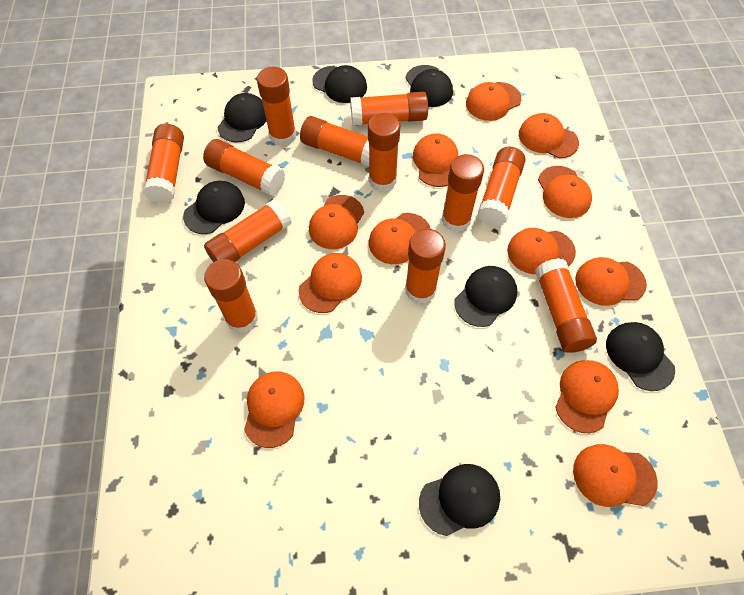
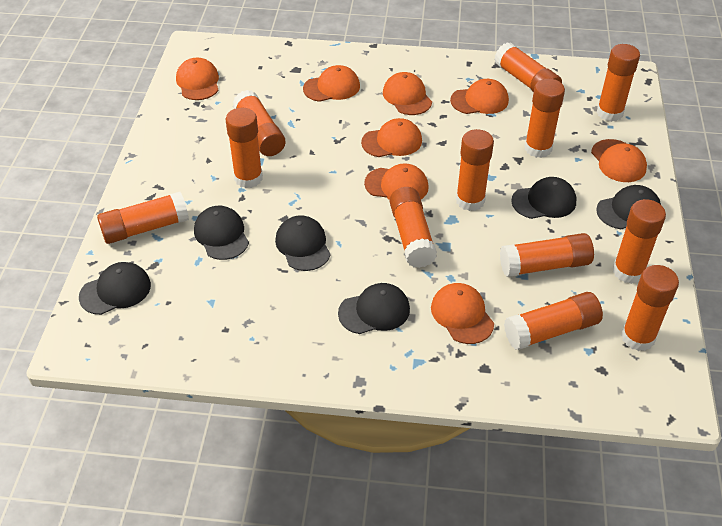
black cap: 7 -> 6
orange cap: 12 -> 8

